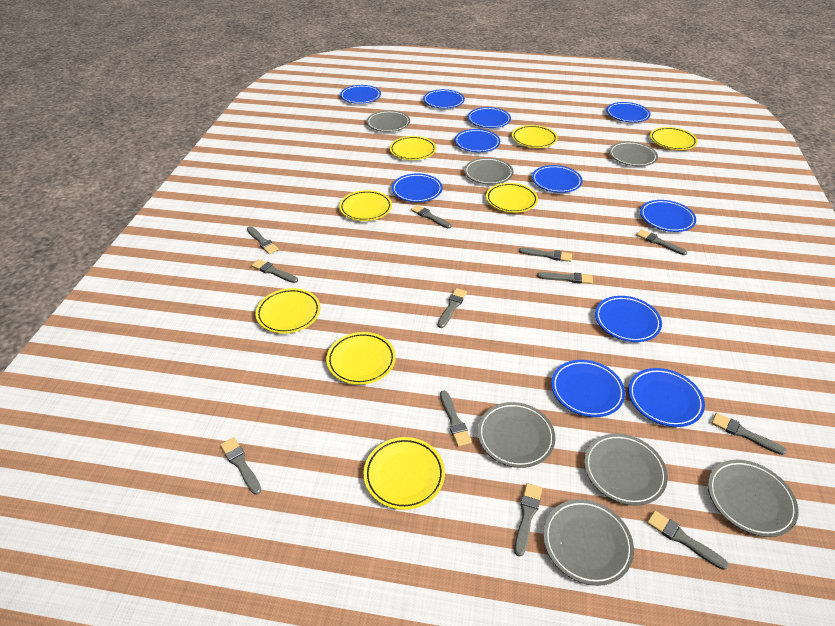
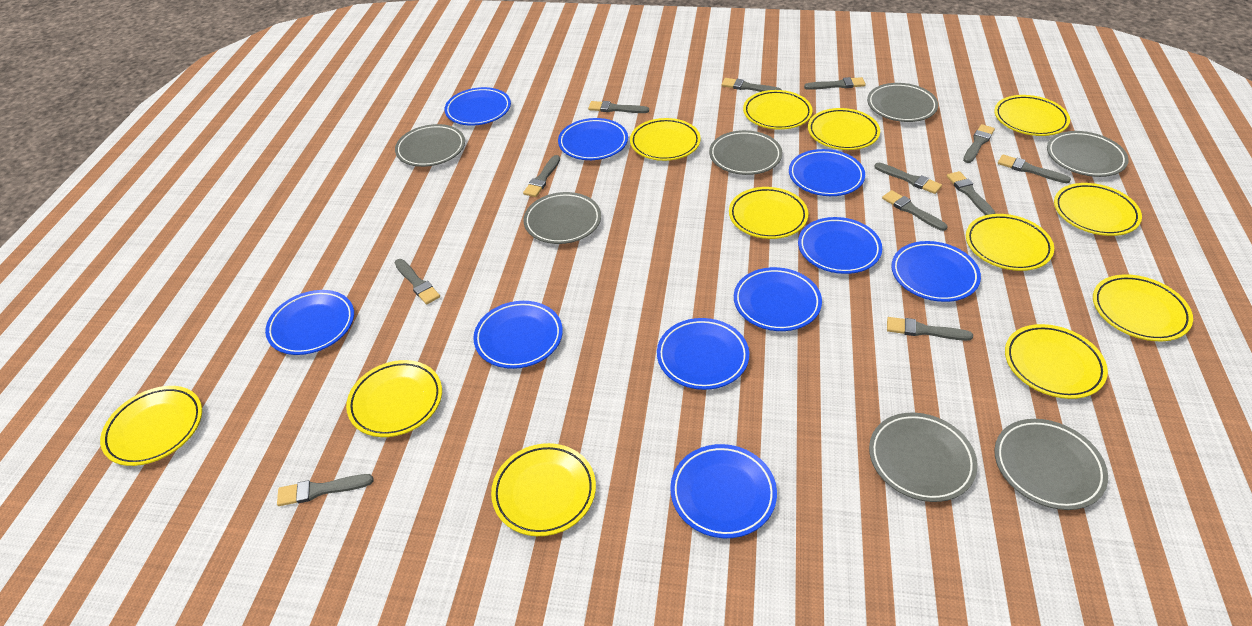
blue plate: 11 -> 10
yellow plate: 8 -> 12

